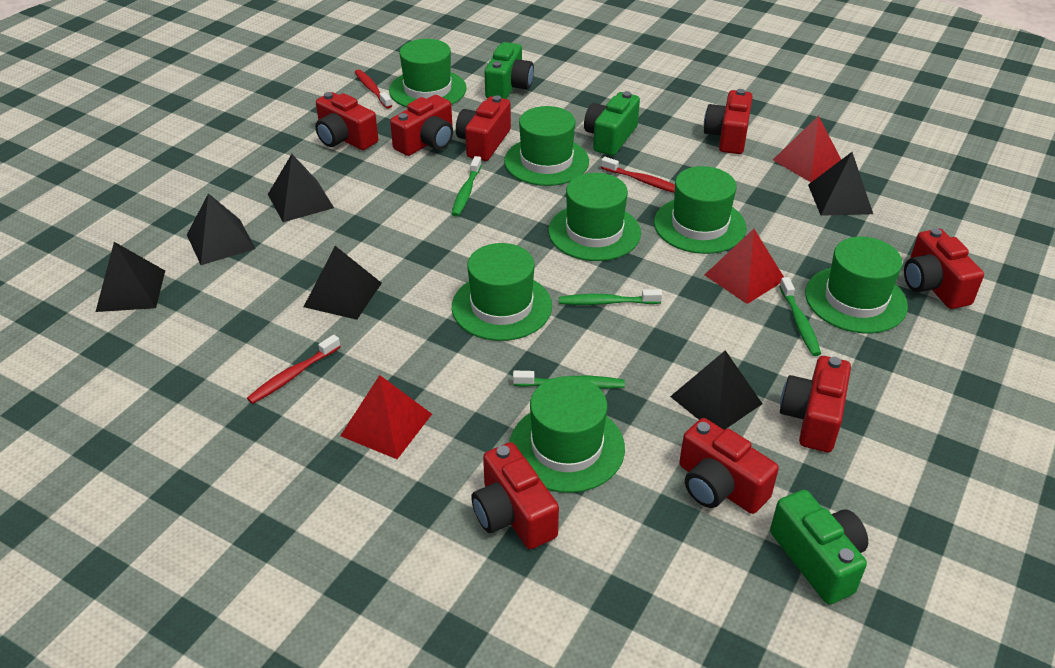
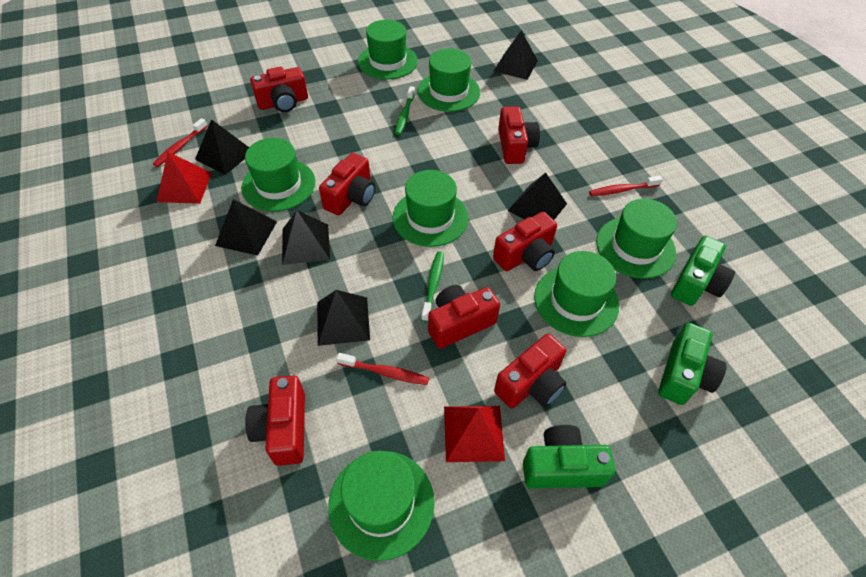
green toothbrush: 4 -> 2
red camera: 8 -> 7
red pyramid: 3 -> 2

